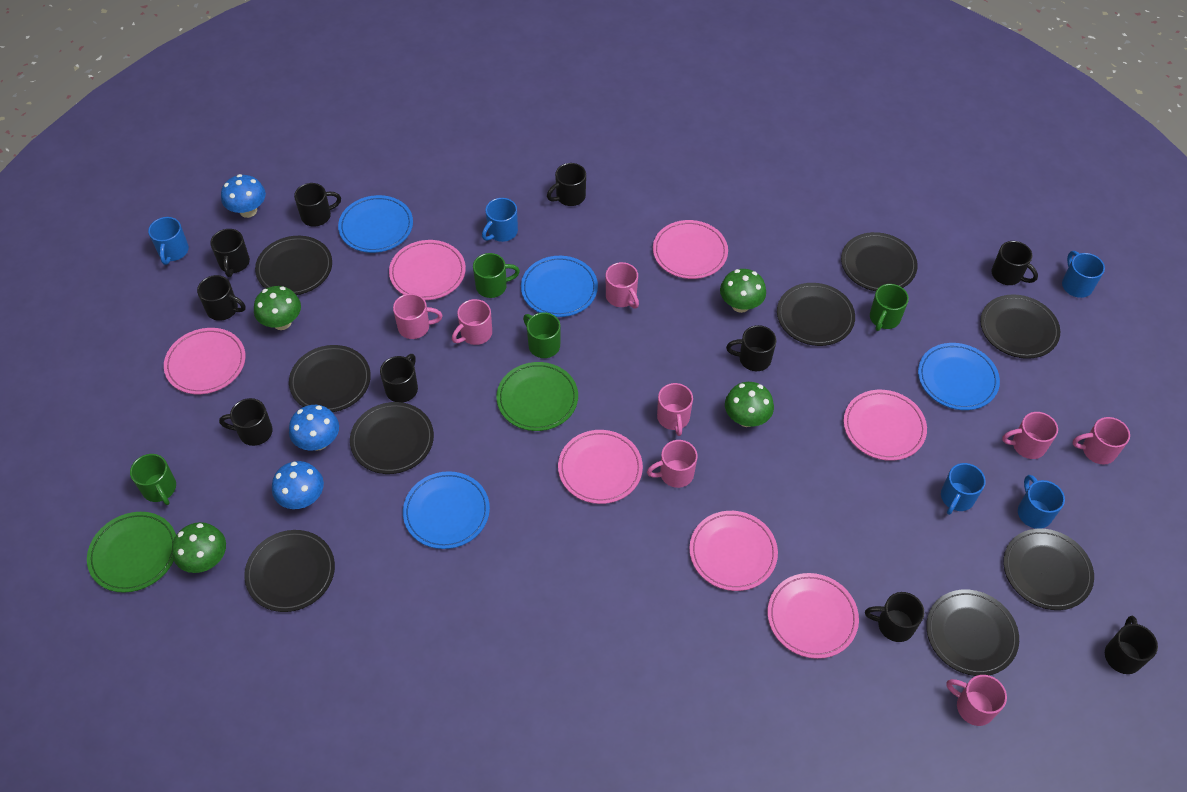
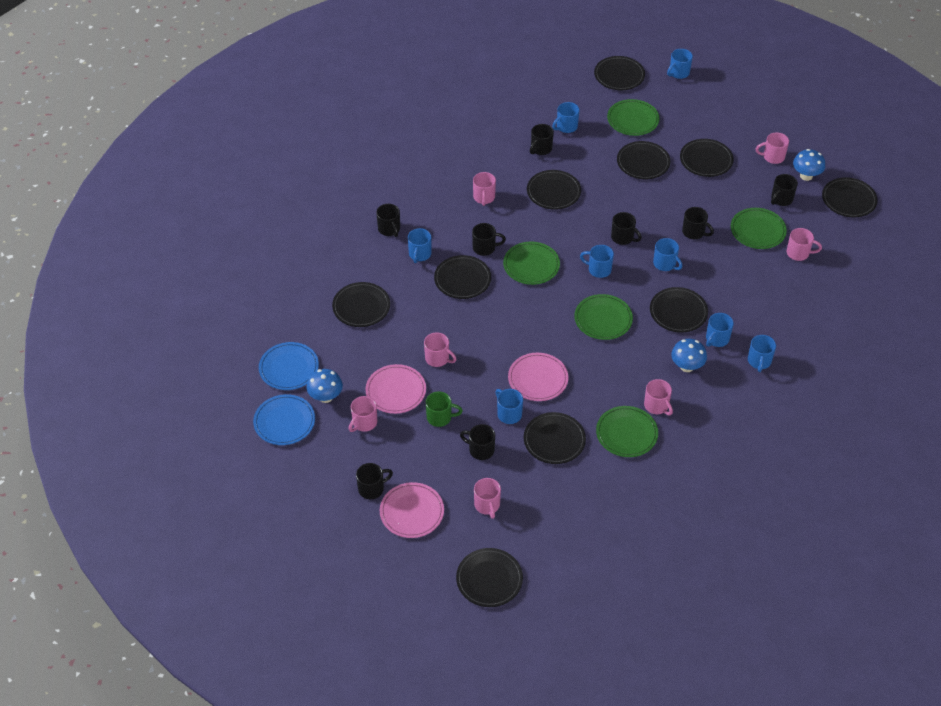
black mug: 10 -> 8
black plate: 9 -> 10
blue mug: 5 -> 8
blue plate: 4 -> 2
green mug: 4 -> 1
green mushroom: 4 -> 0
green plate: 2 -> 5
pink mug: 8 -> 7
pink plate: 7 -> 3

